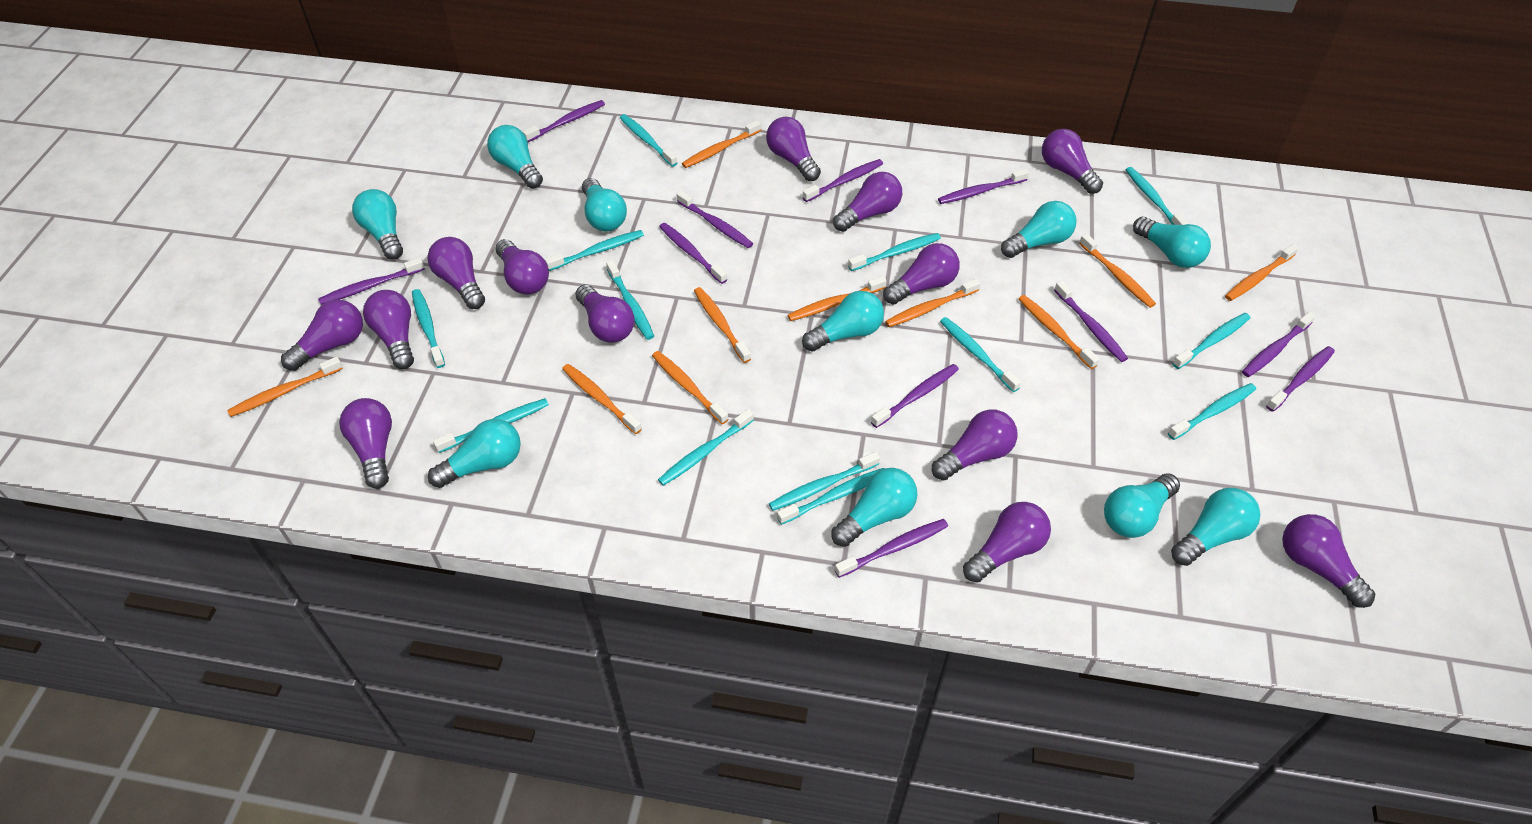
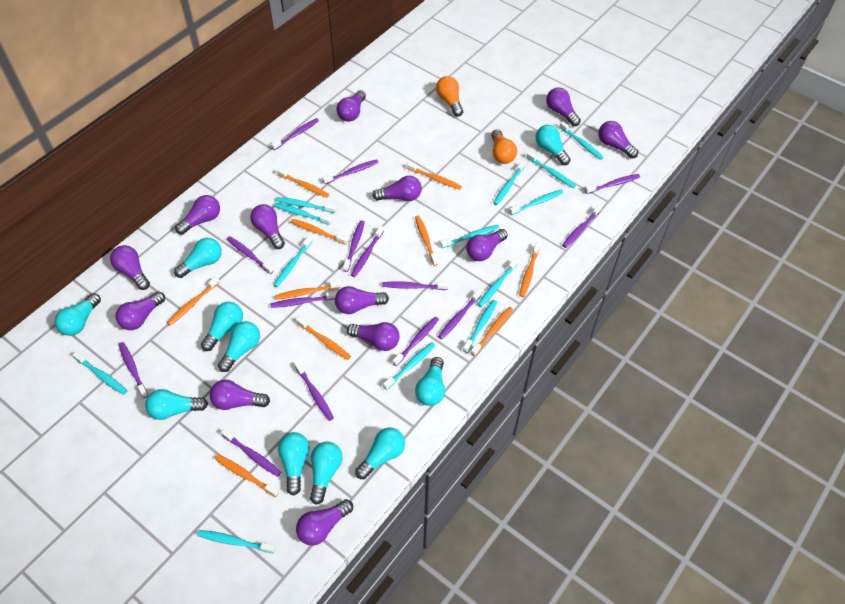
orange light bulb: 0 -> 2
purple toothbrush: 11 -> 14

